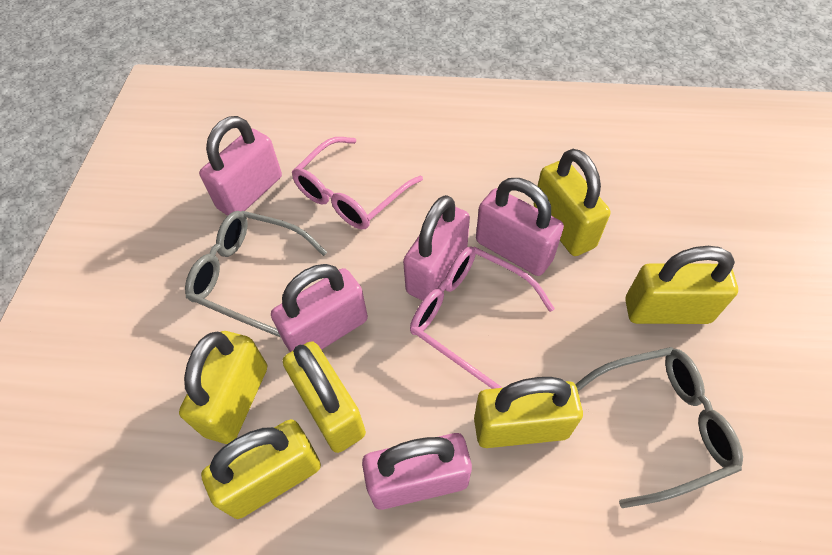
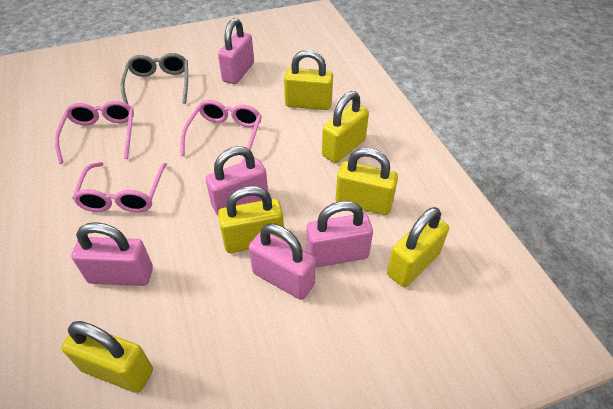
grey glasses: 2 -> 1
pink glasses: 2 -> 3

